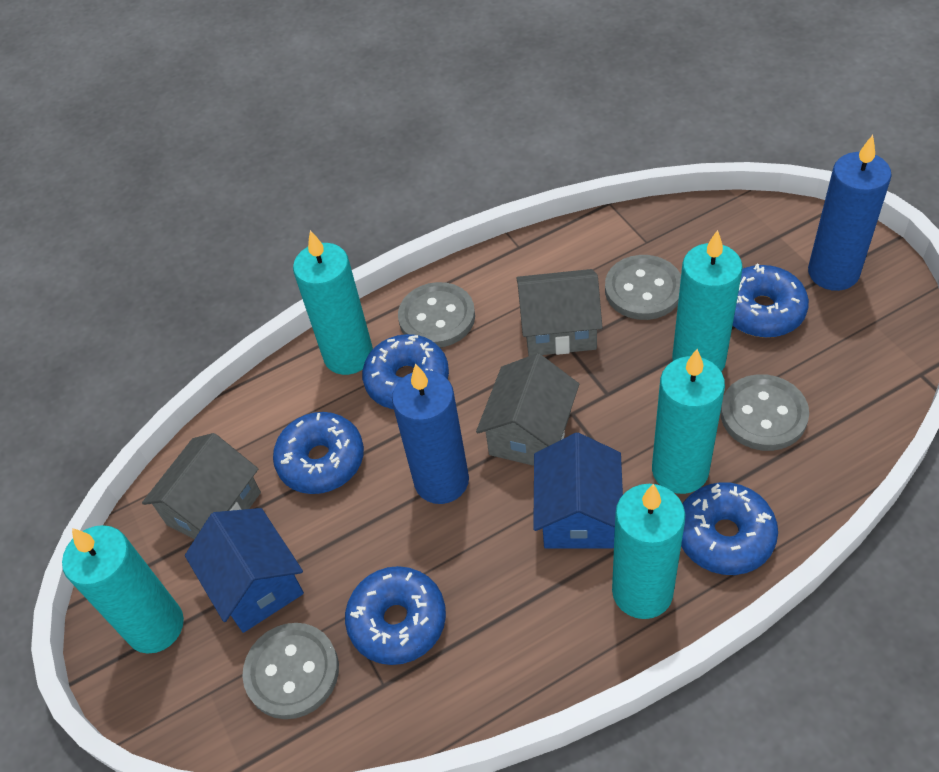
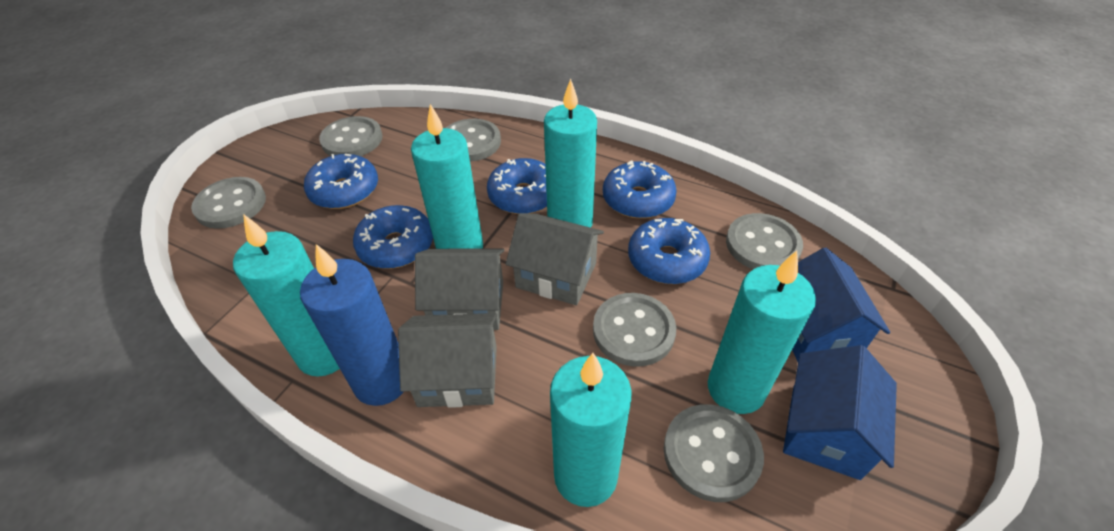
blue candle: 2 -> 1
grey button: 4 -> 6

